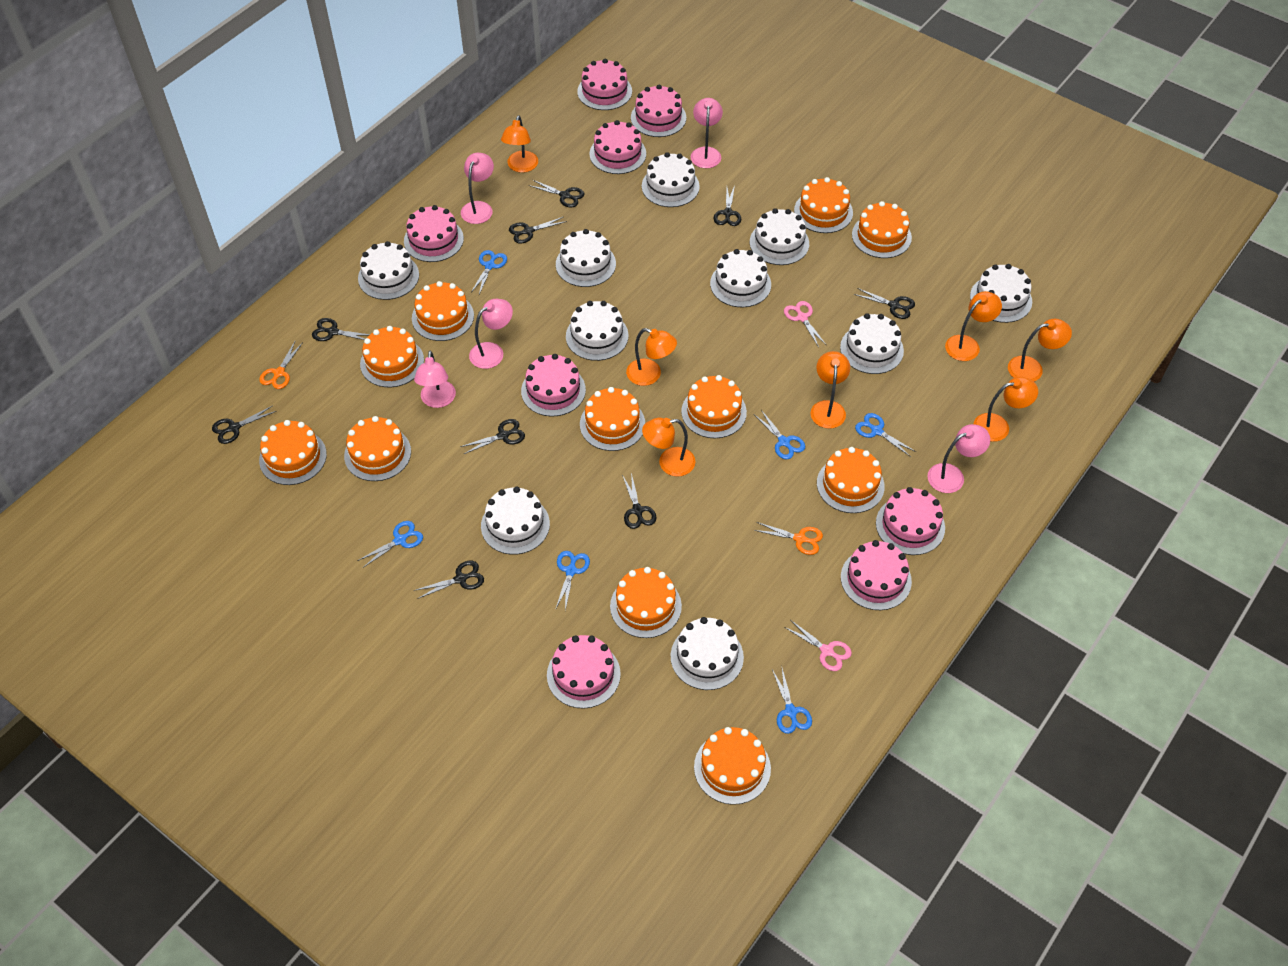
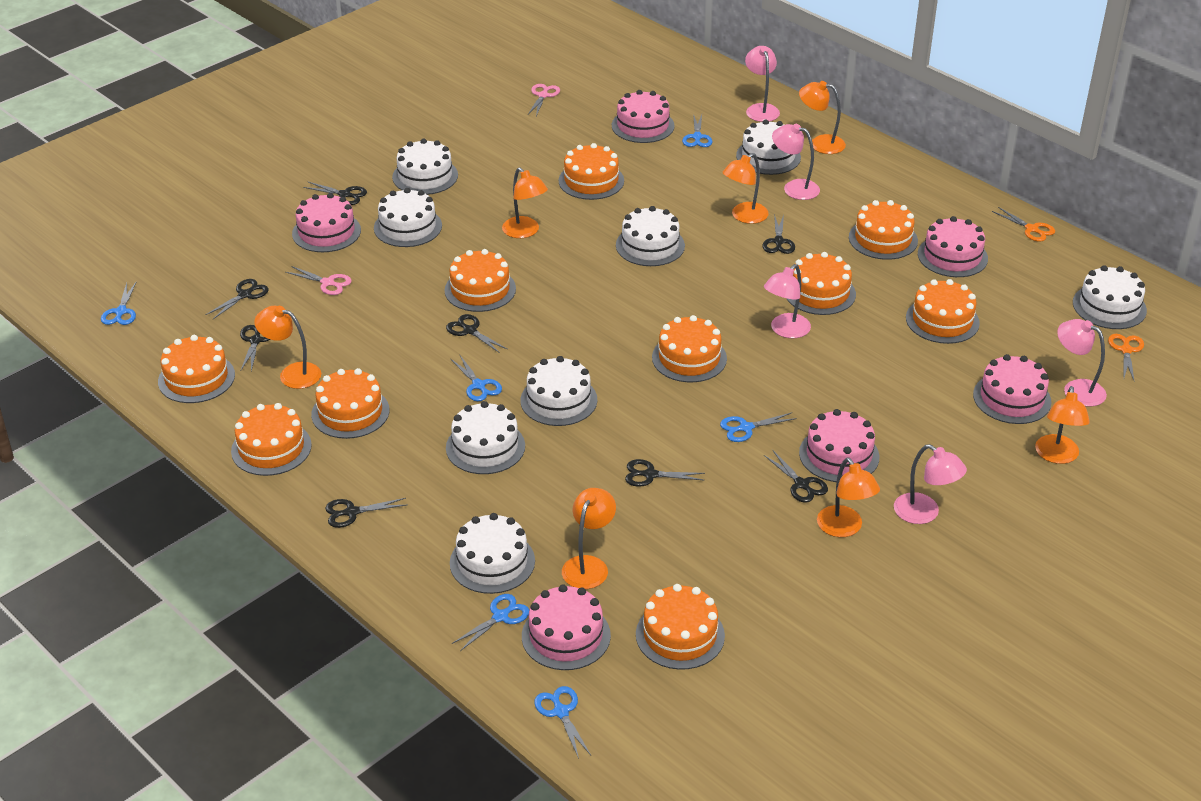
black scissors: 9 -> 8
orange cake: 11 -> 10
pink cake: 8 -> 6
white cake: 10 -> 8

